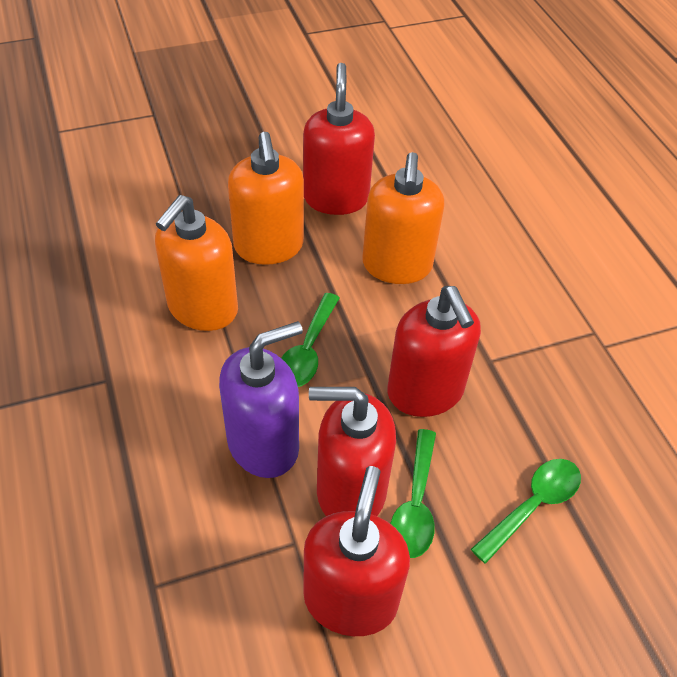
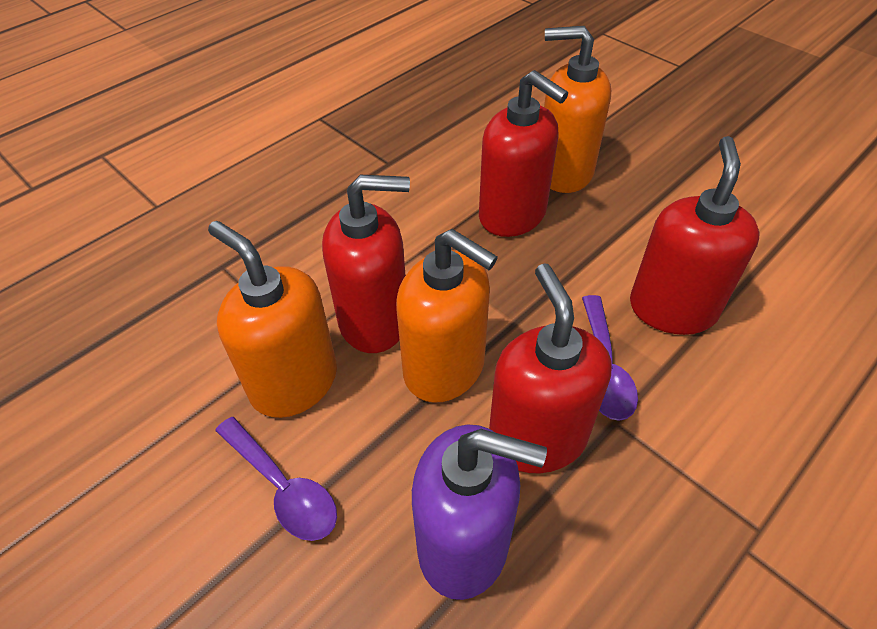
green spoon: 3 -> 0
purple spoon: 0 -> 2

